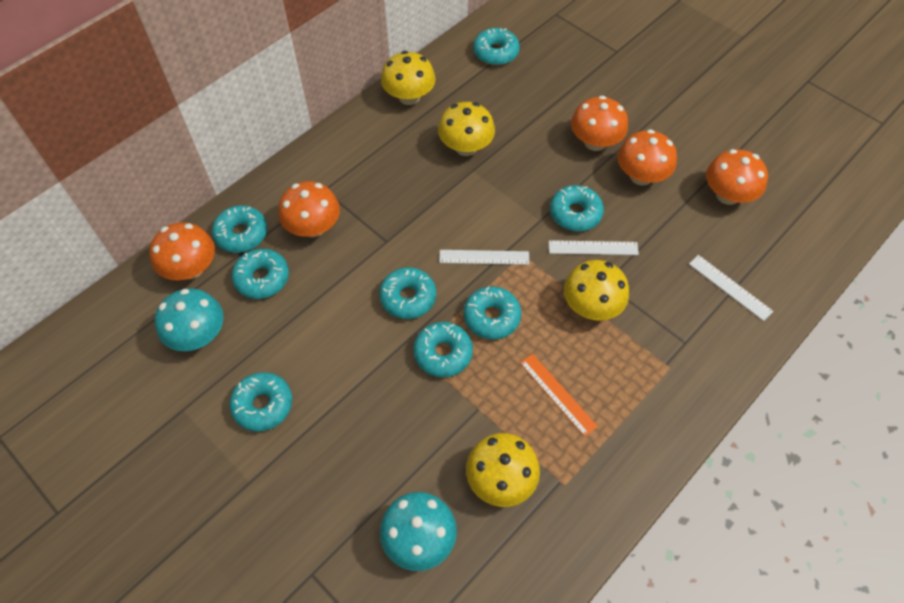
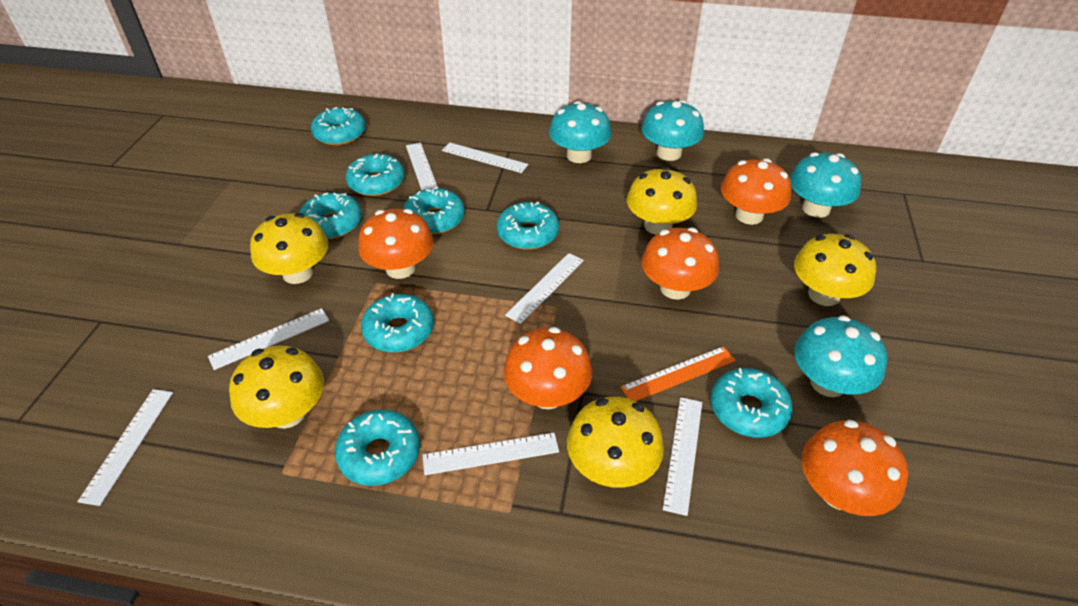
turquoise mushroom: 2 -> 4
white ruler: 3 -> 7
yellow mushroom: 4 -> 5

